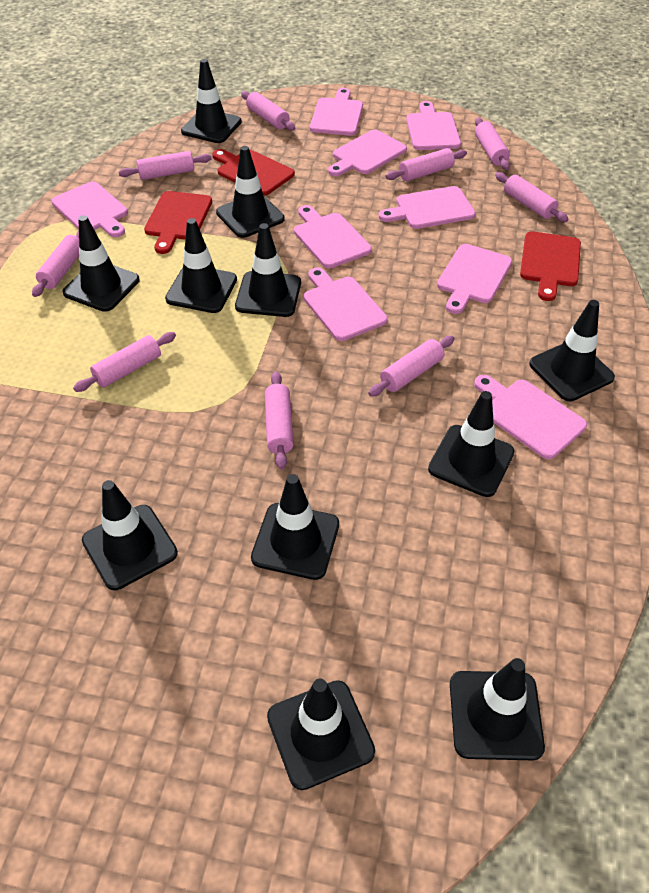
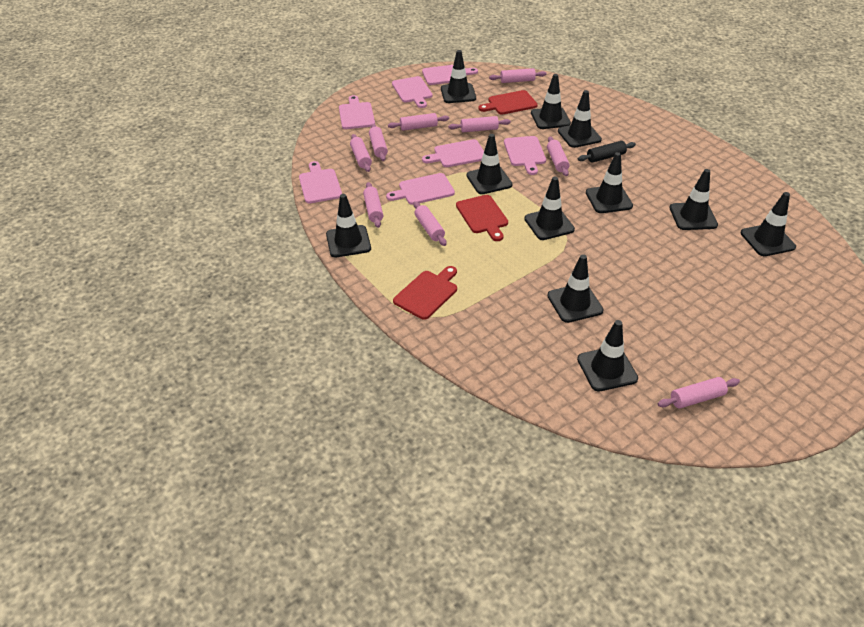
black rolling pin: 0 -> 1
pink cutting board: 9 -> 7

